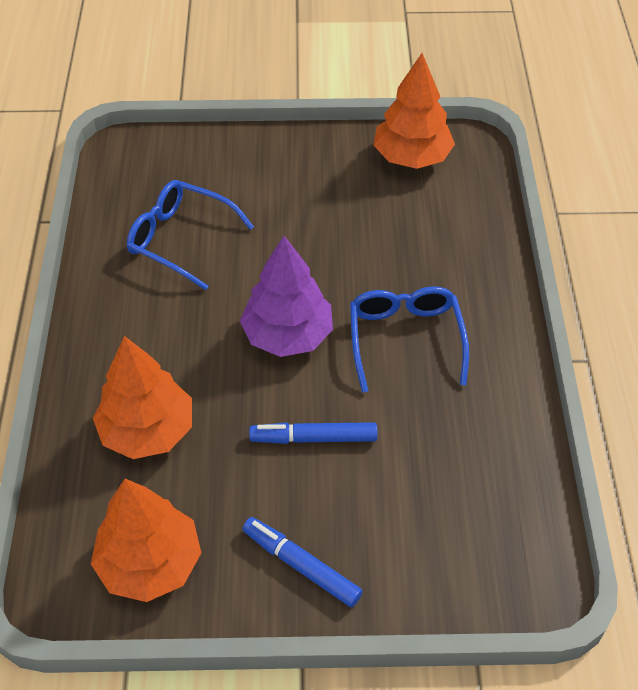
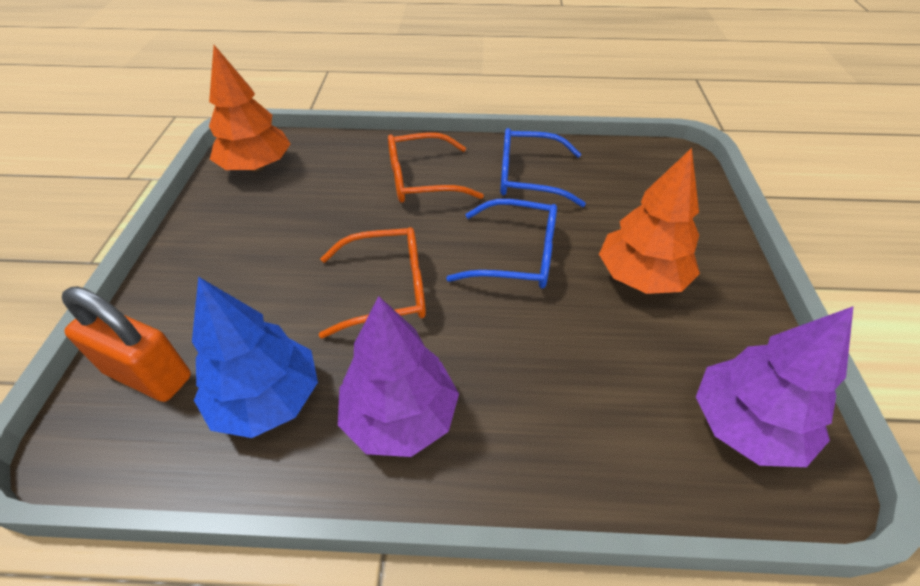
blue marker: 2 -> 0
blue tree: 0 -> 1
orange glasses: 0 -> 2
orange padlock: 0 -> 1
orange tree: 3 -> 2
purple tree: 1 -> 2

